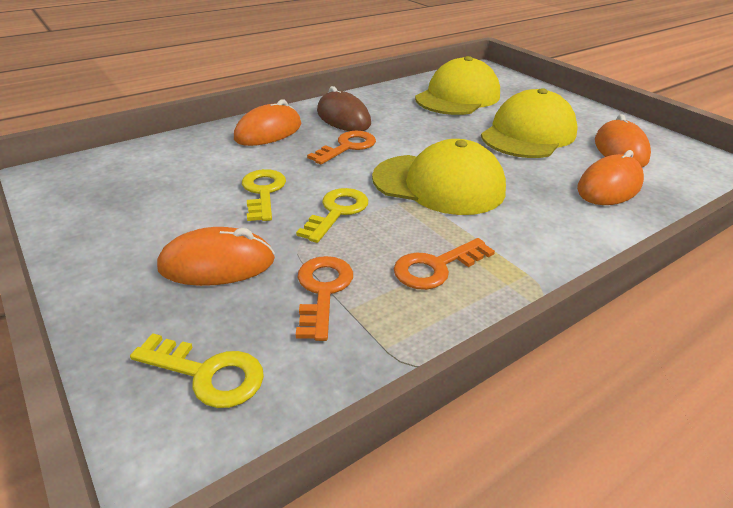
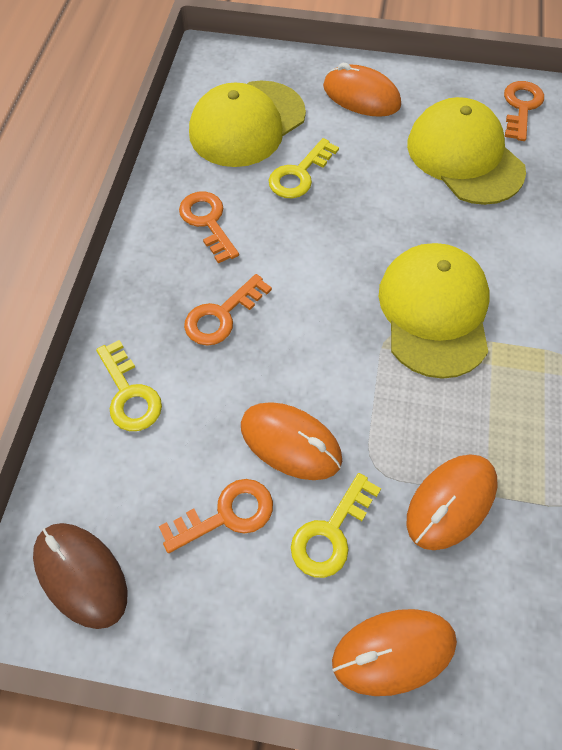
orange key: 3 -> 4

